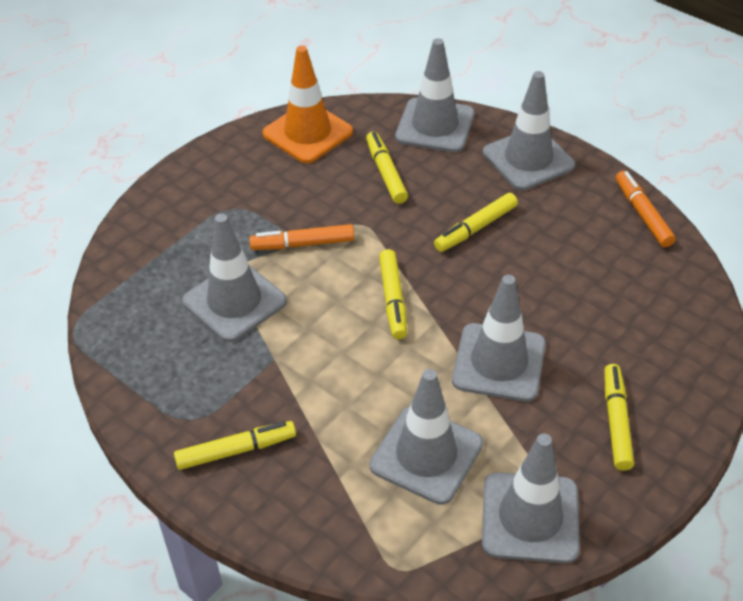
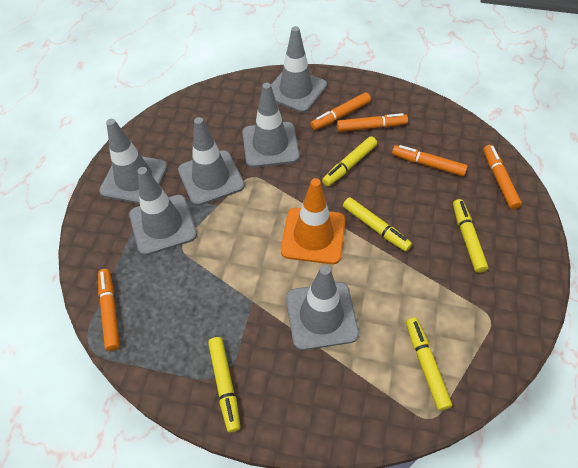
orange marker: 2 -> 5

